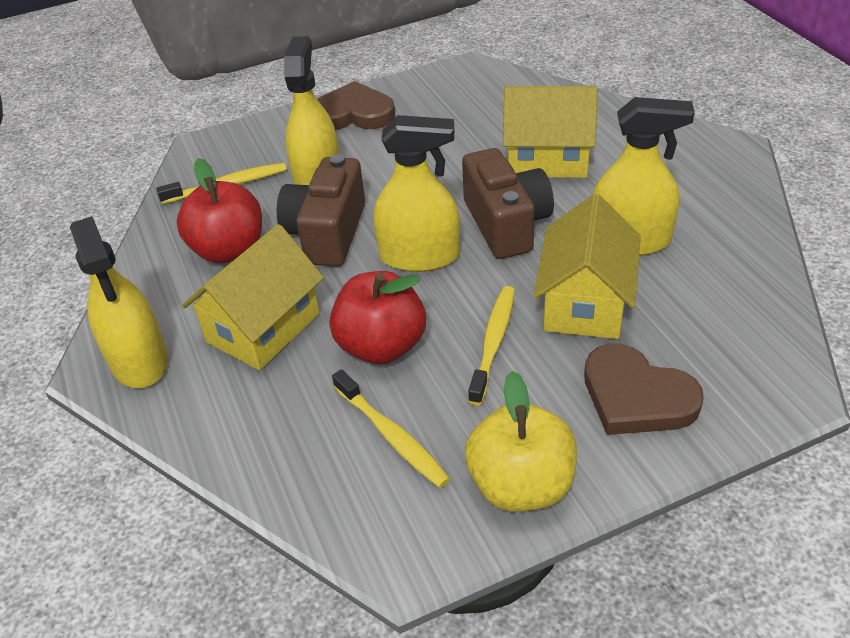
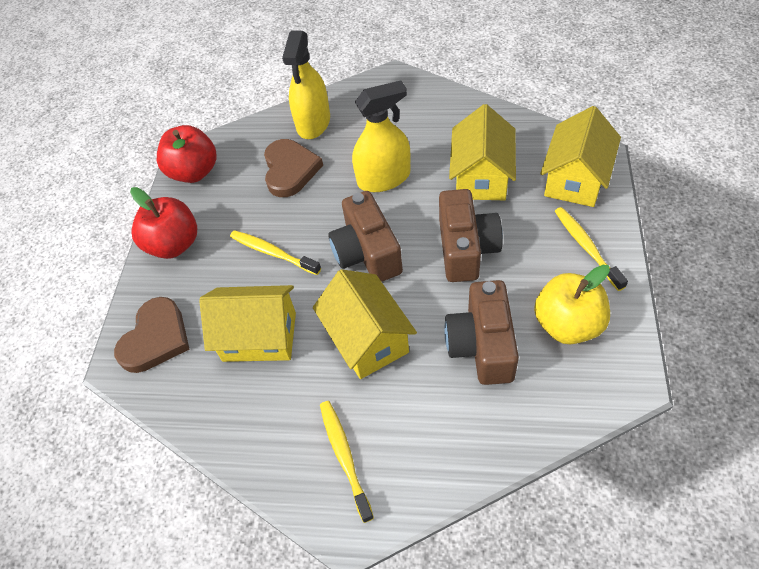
brown camera: 2 -> 3
yellow house: 3 -> 4
yellow spray bottle: 4 -> 2

